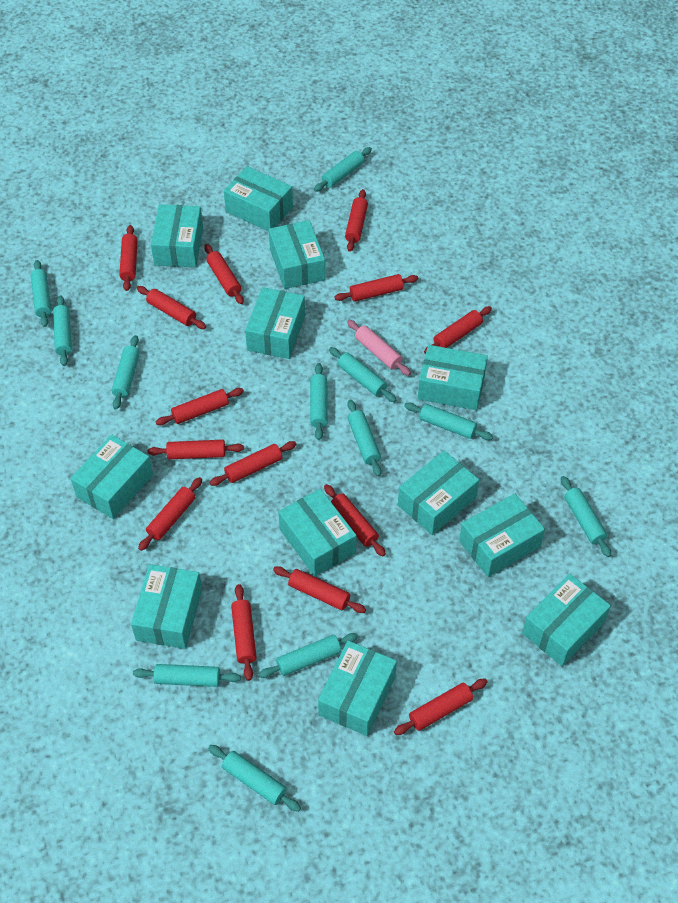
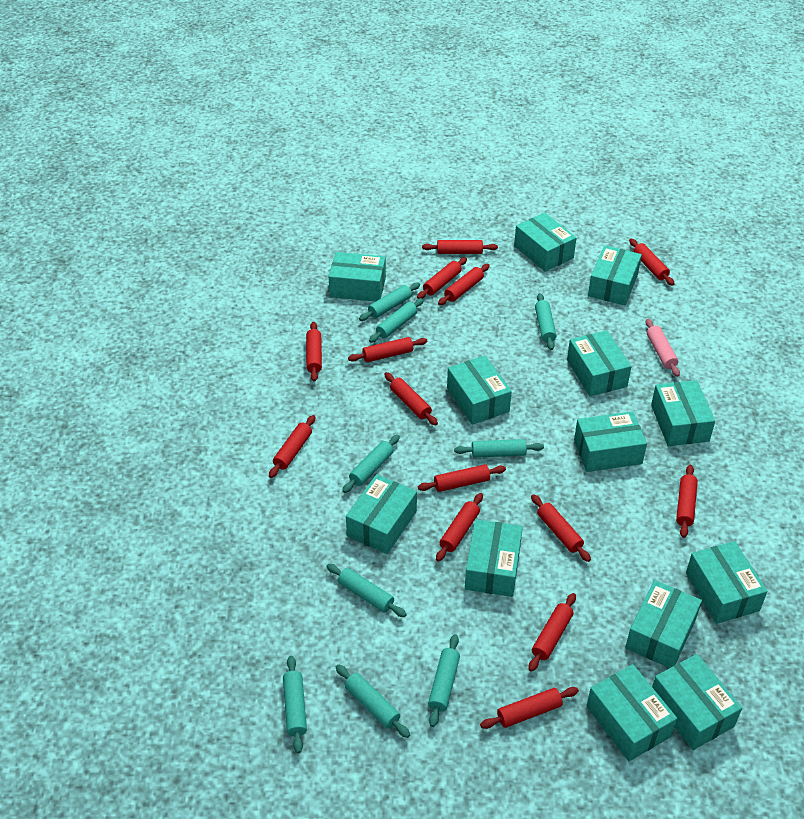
turquoise box: 12 -> 13
turquoise rolling pin: 12 -> 9

